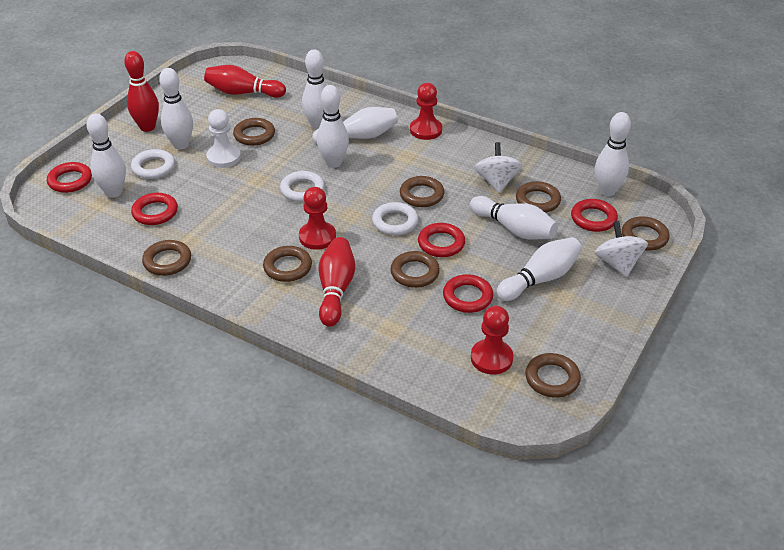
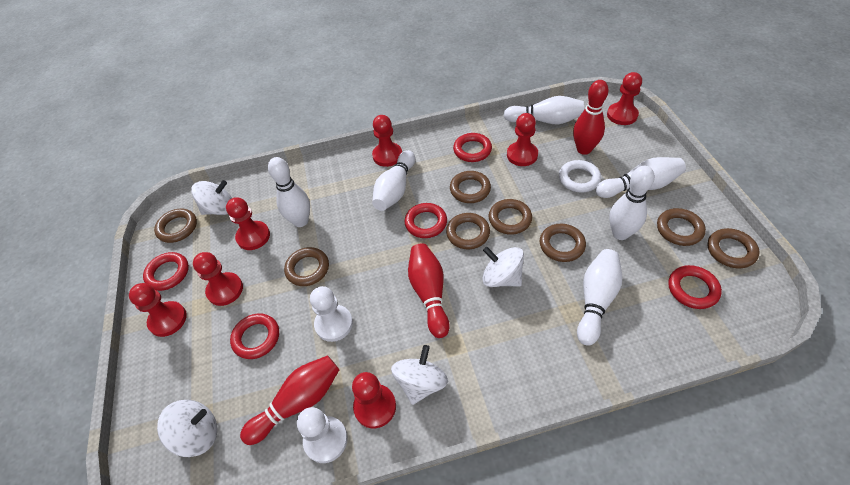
red pawn: 3 -> 7
white bowling pin: 8 -> 6
white pawn: 1 -> 2
white ring: 3 -> 1
white spinning top: 2 -> 4

